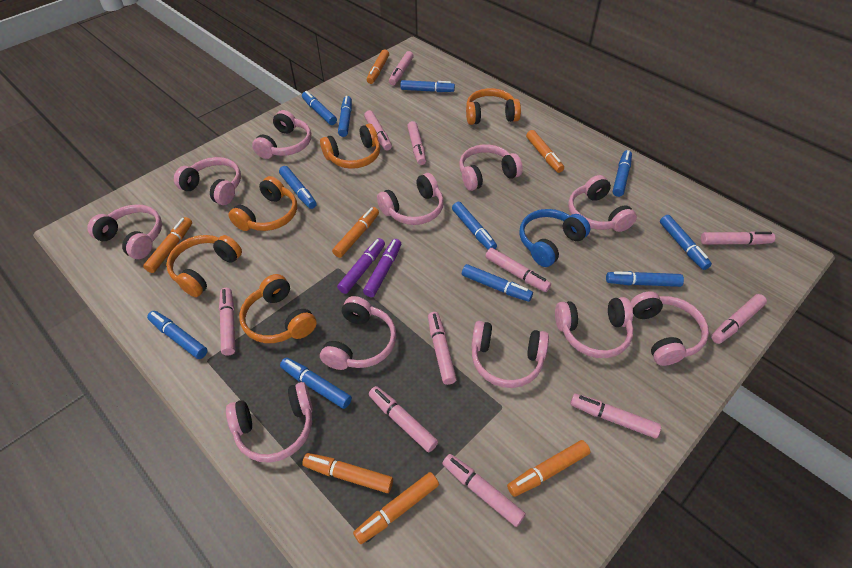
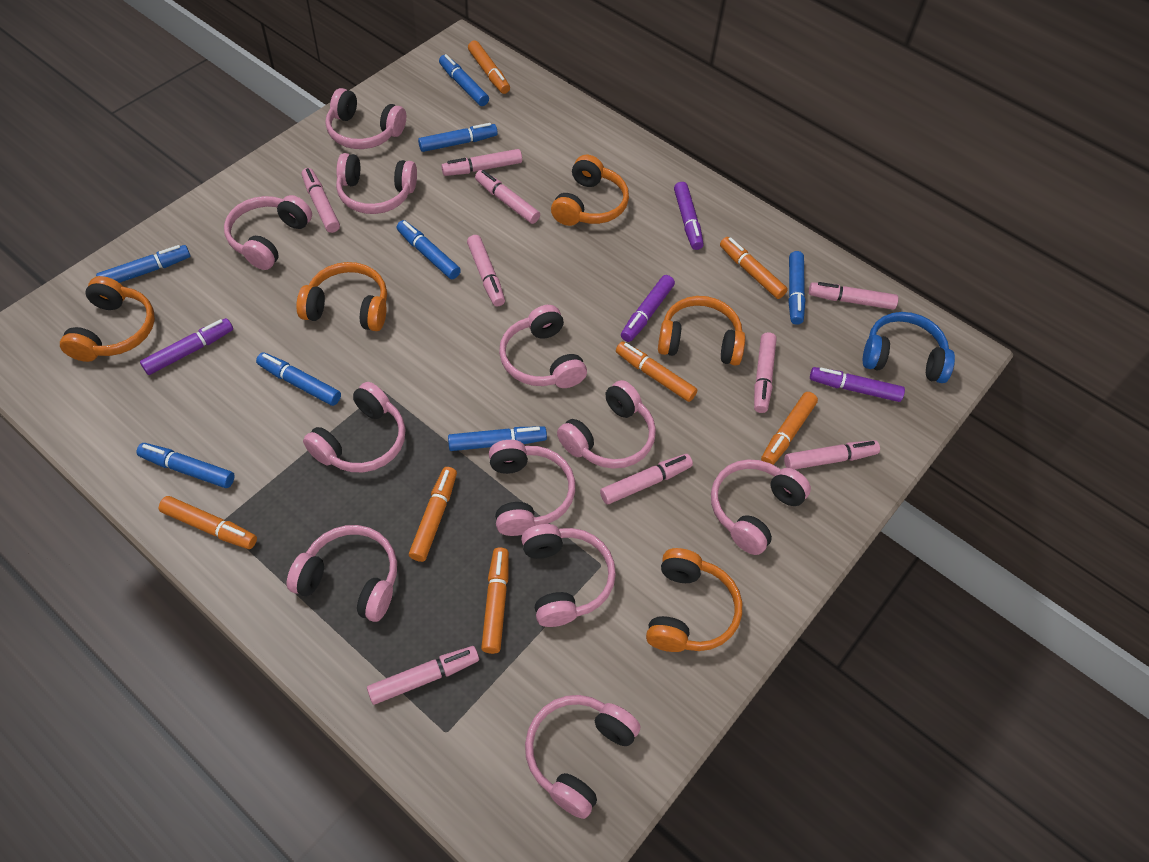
blue marker: 11 -> 8
pink marker: 11 -> 9
purple marker: 2 -> 4

